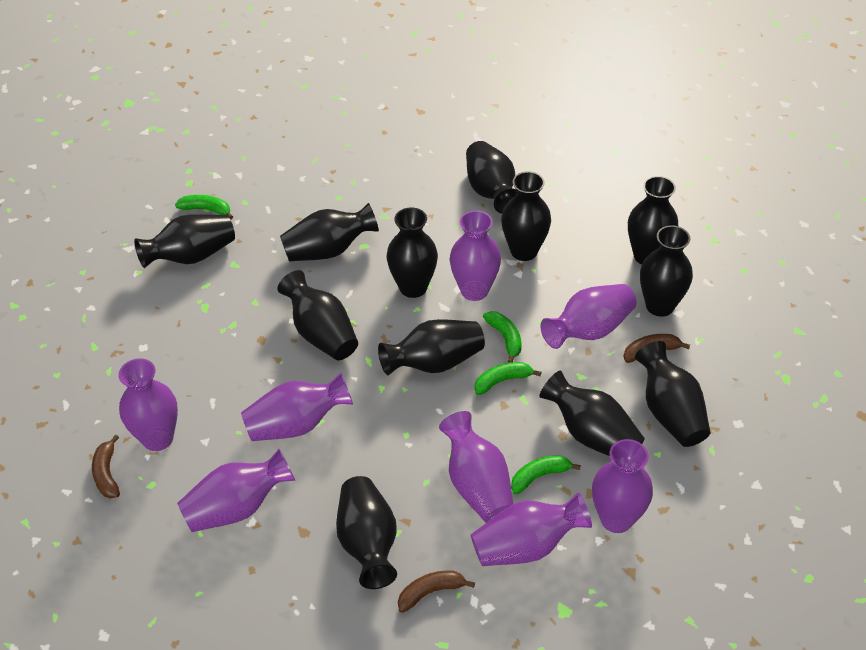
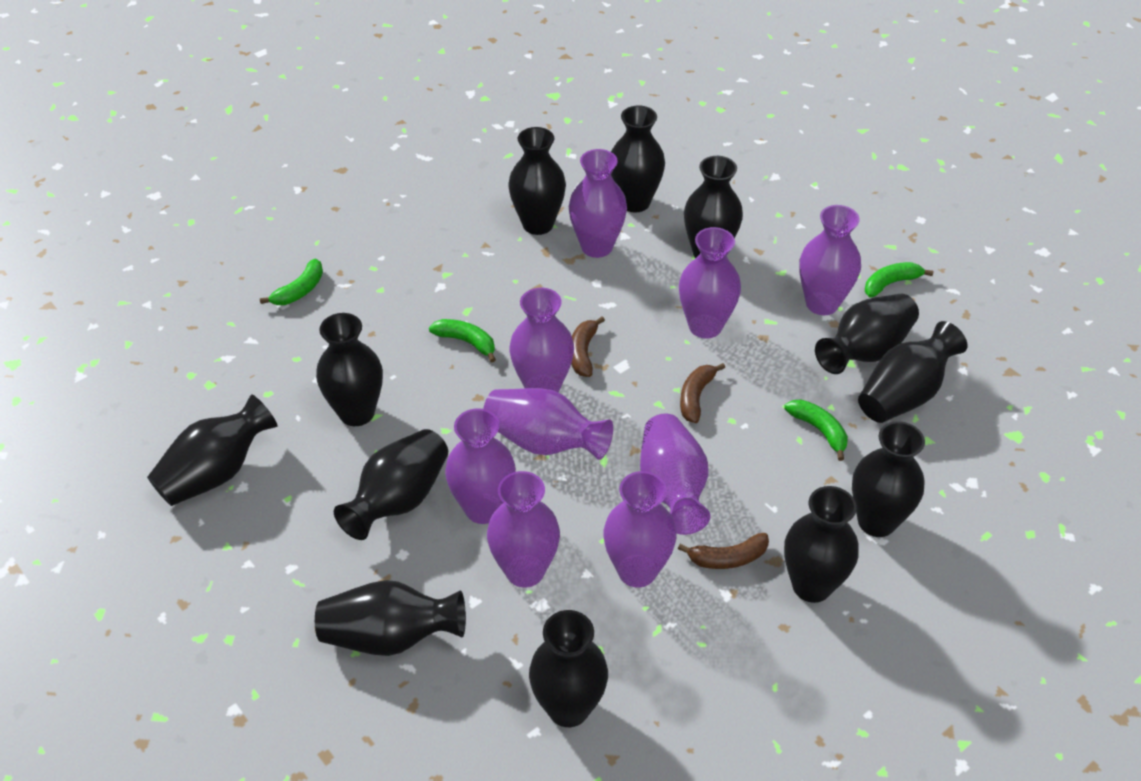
purple vase: 8 -> 9

